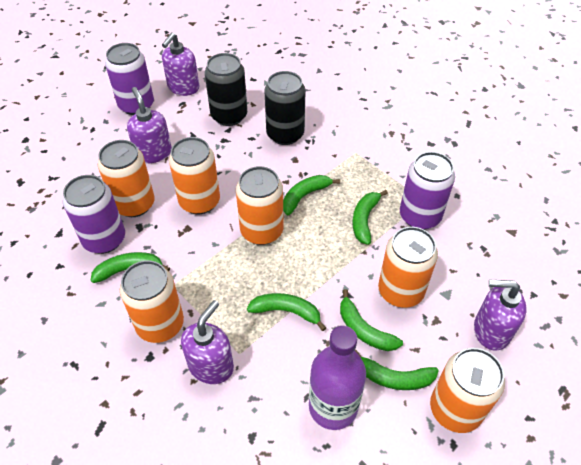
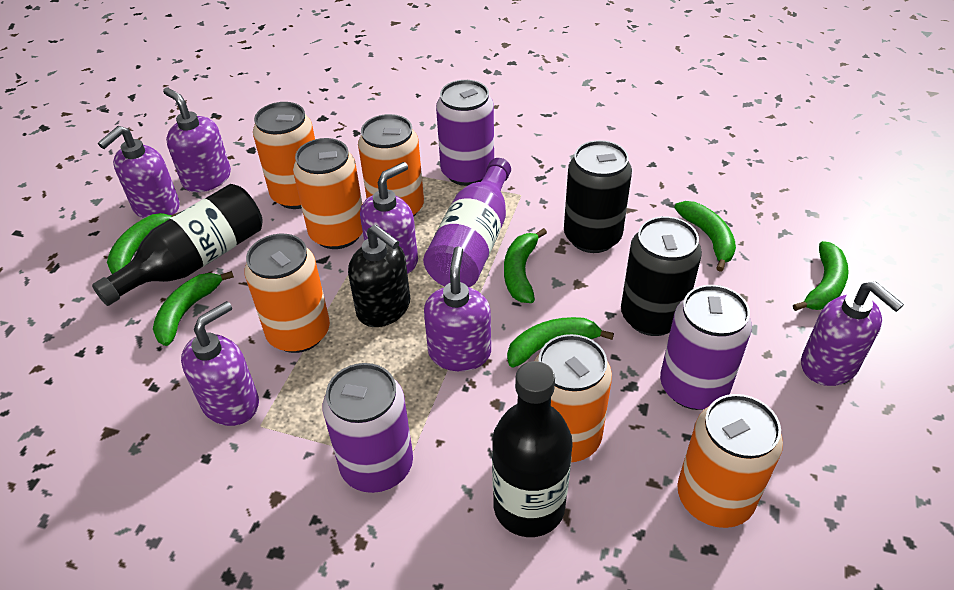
black bottle: 0 -> 2
black soap dispenser: 0 -> 1
purple soap dispenser: 4 -> 6

